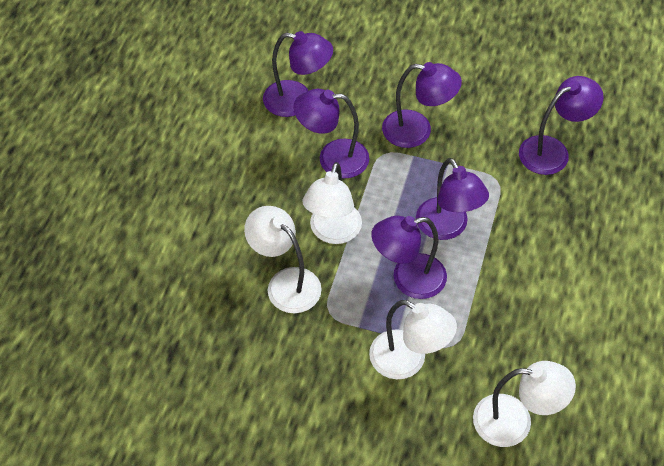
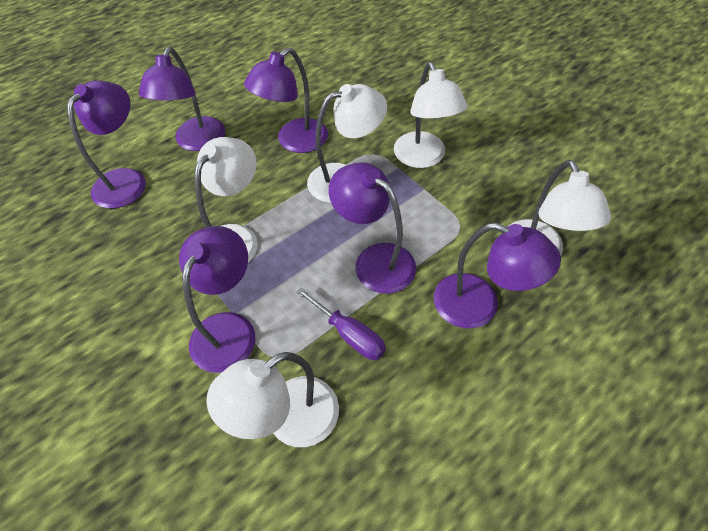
purple screwdriver: 0 -> 1
white lamp: 4 -> 5

